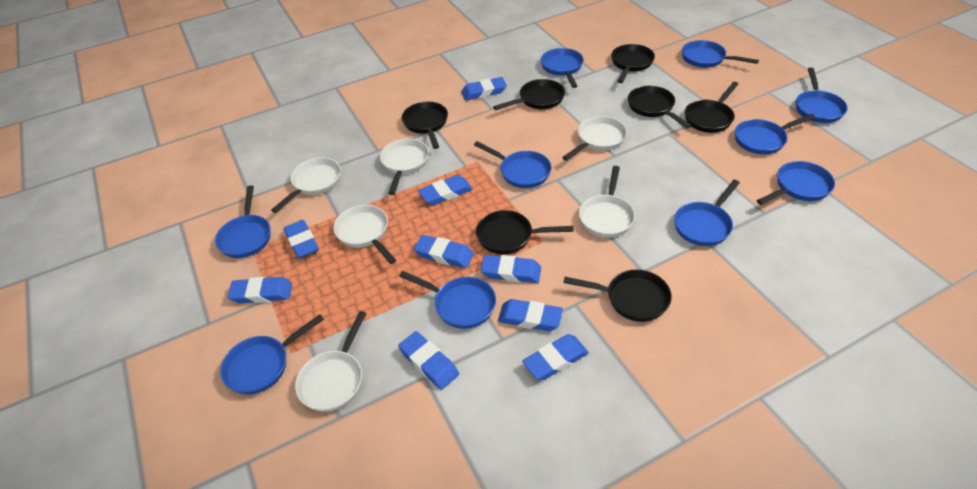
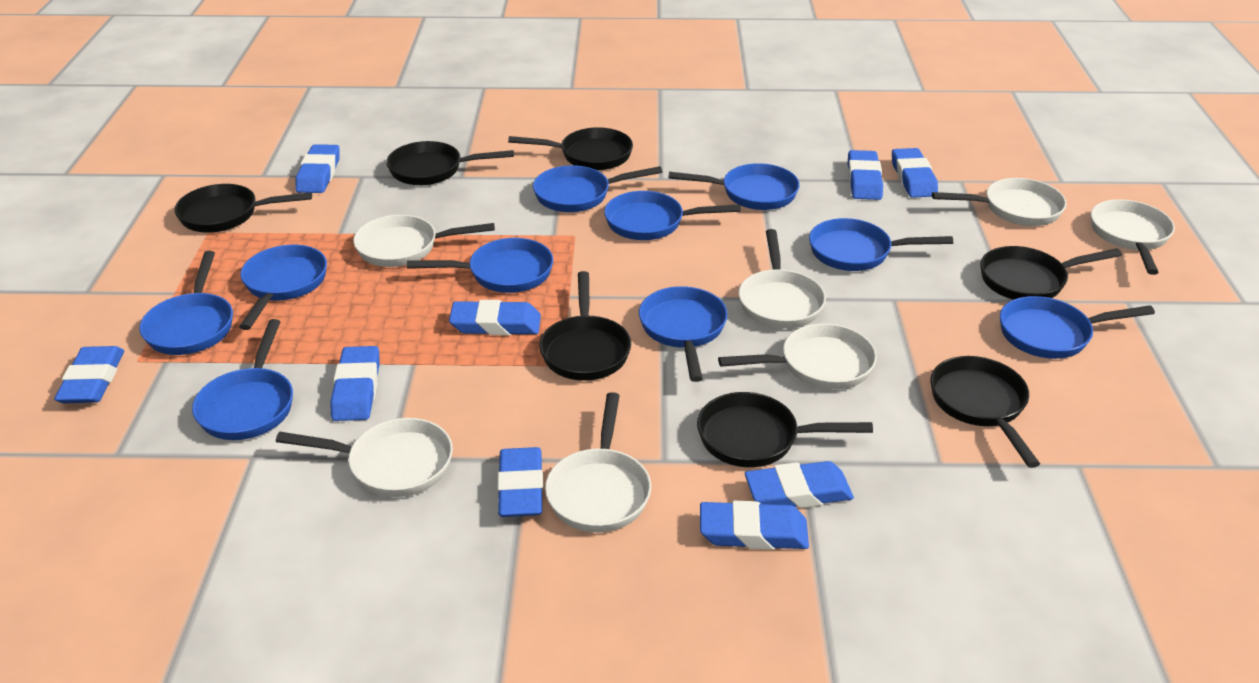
white pan: 6 -> 7

